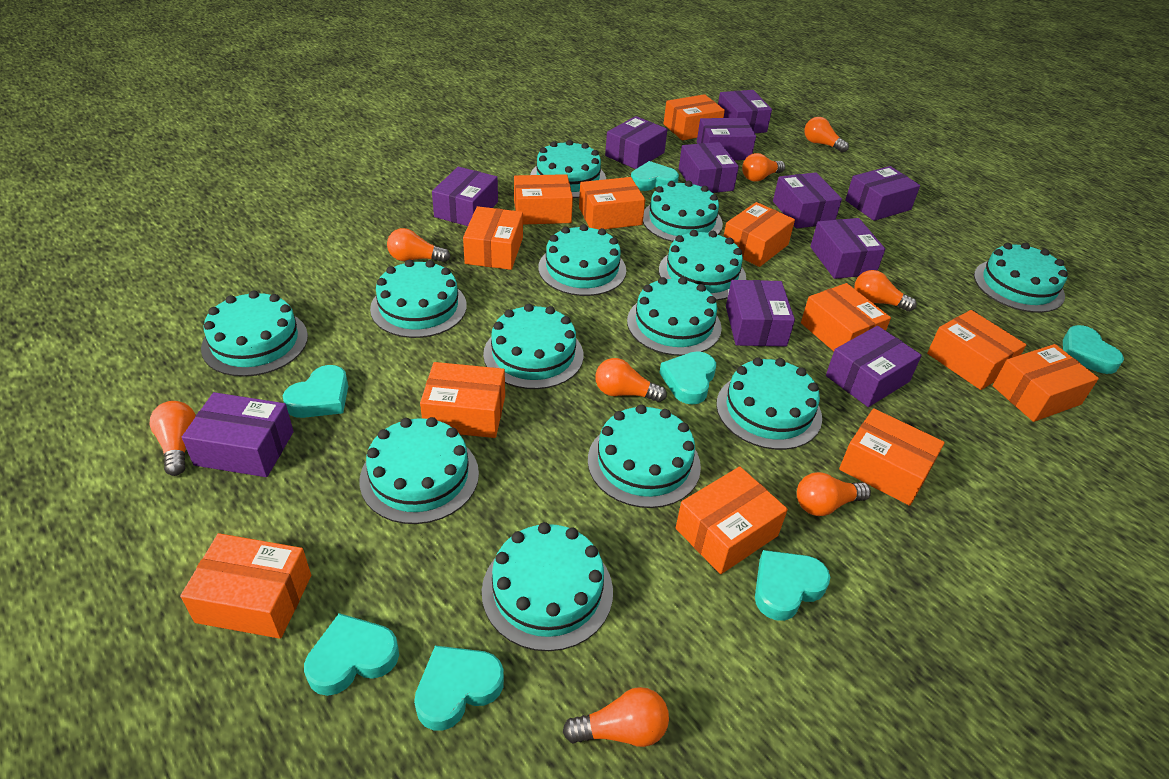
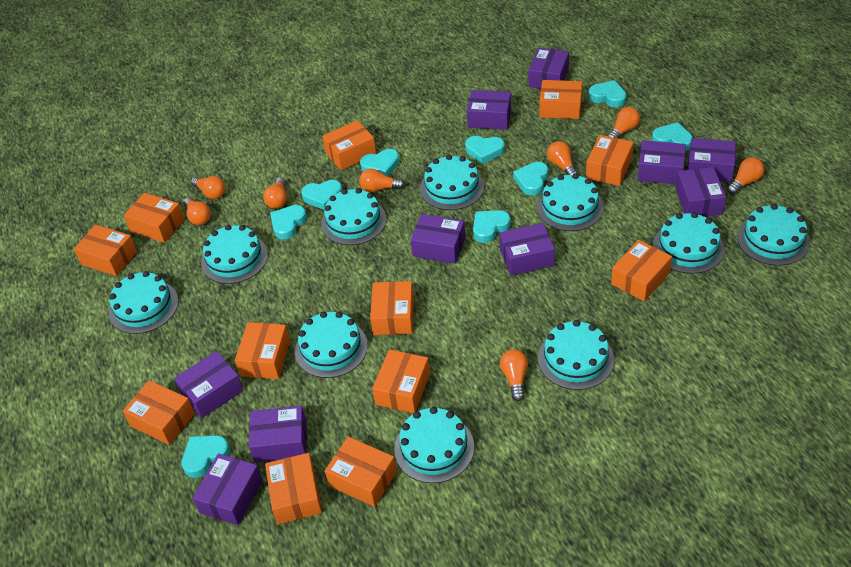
purple box: 11 -> 10
turquoise cake: 13 -> 10
turquoise heart: 7 -> 9

